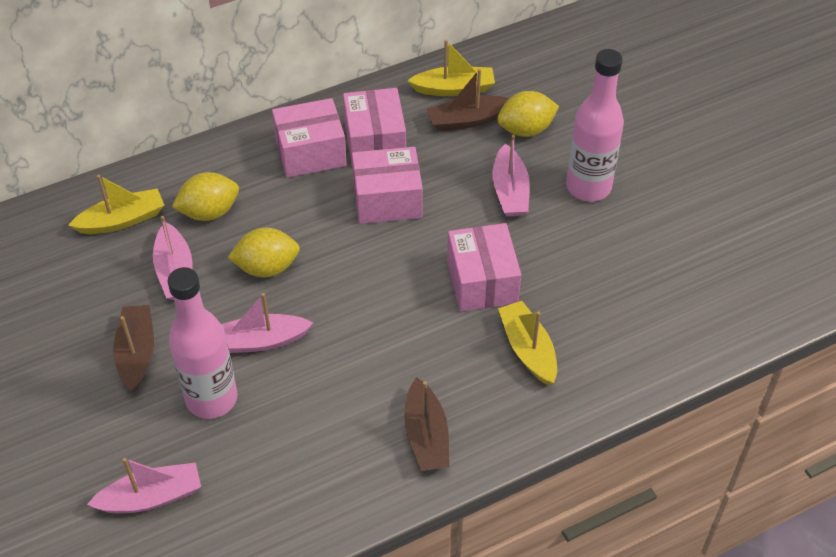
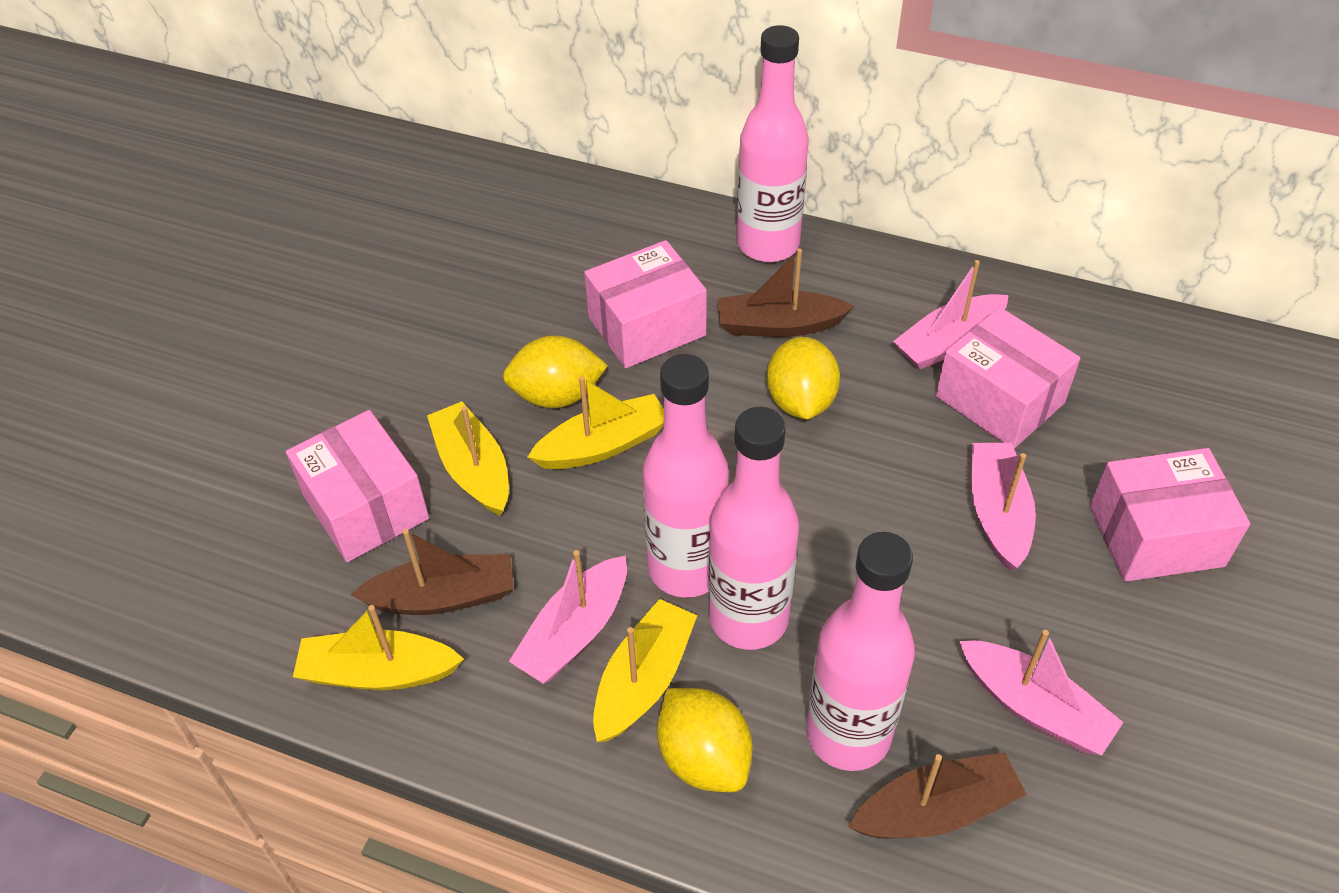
pink bottle: 2 -> 4
yellow boat: 3 -> 4

